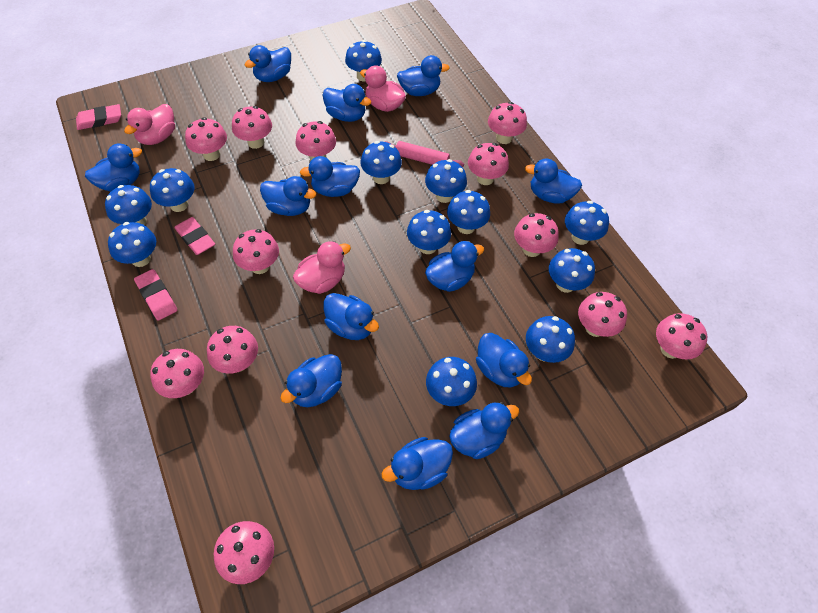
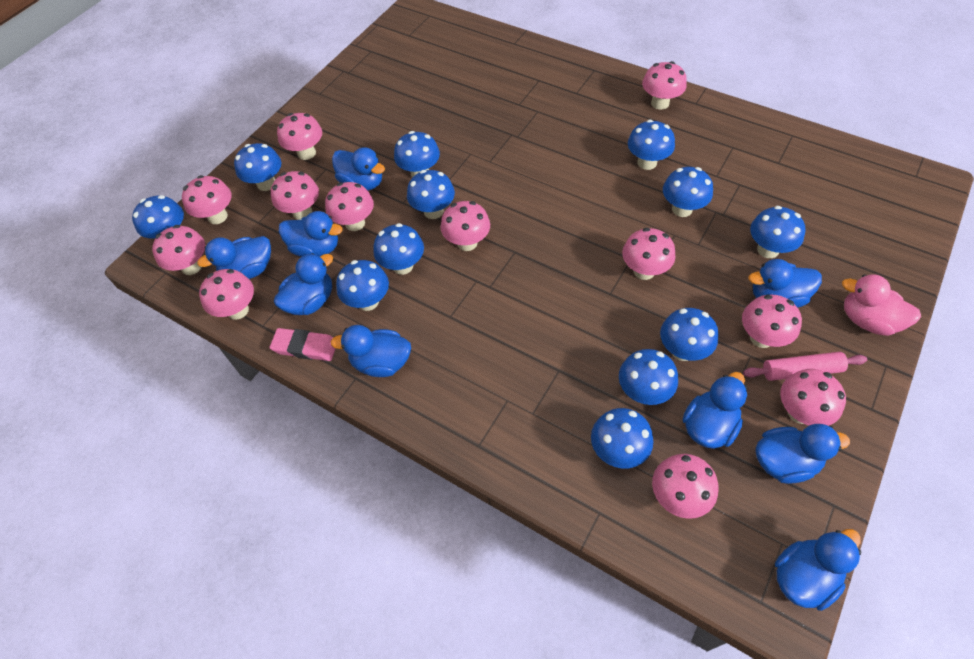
blue duck: 13 -> 9
pink duck: 3 -> 1
pink eraser: 3 -> 1

